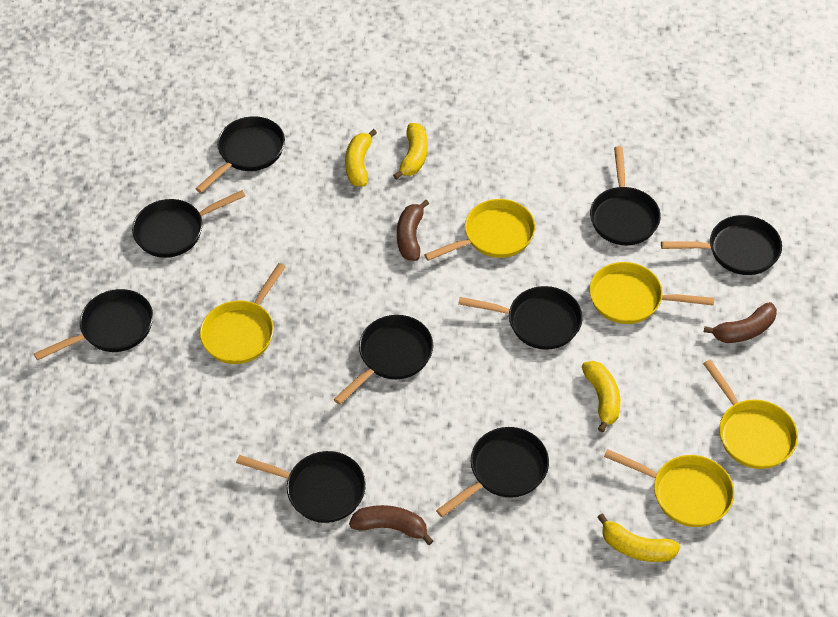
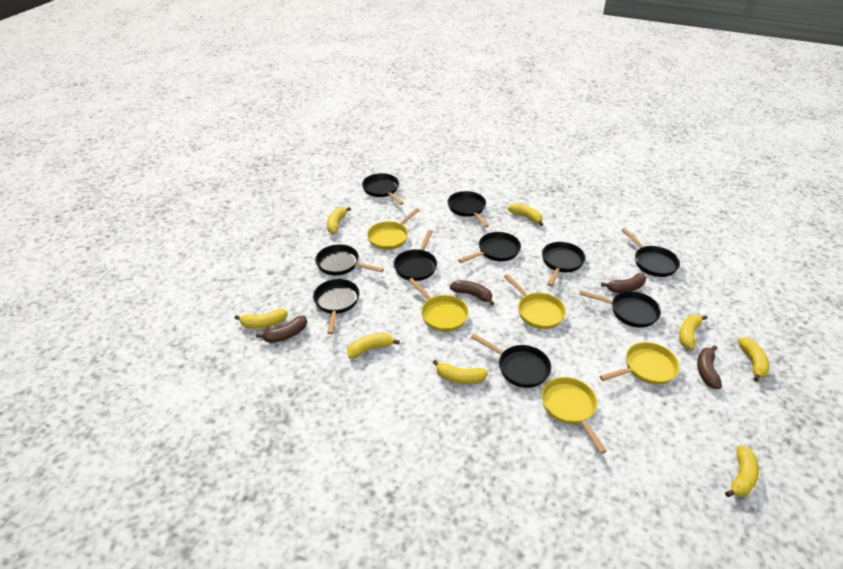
black pan: 9 -> 10
brown banana: 3 -> 4
yellow banana: 4 -> 8

